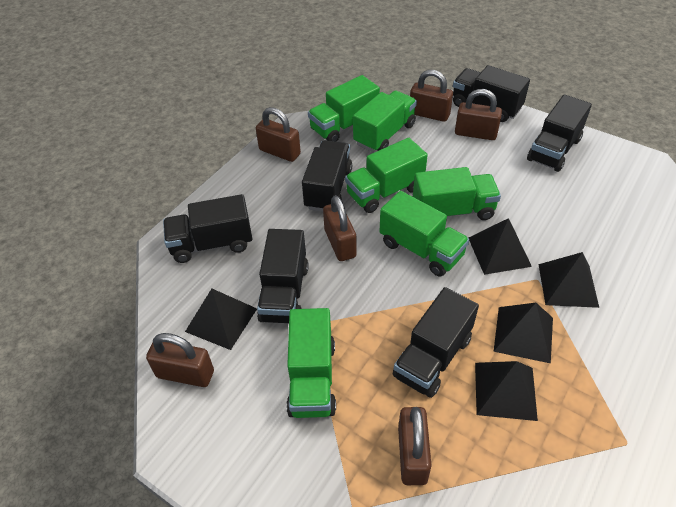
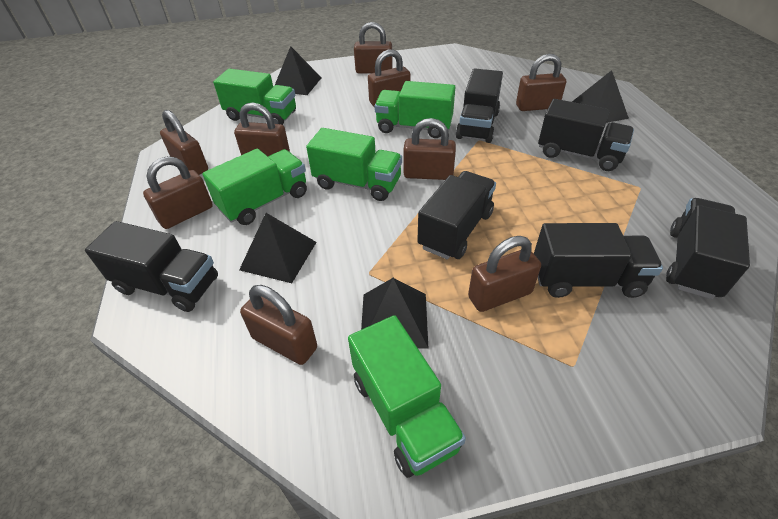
black pyramid: 5 -> 4
brown padlock: 6 -> 9
green truck: 6 -> 5

